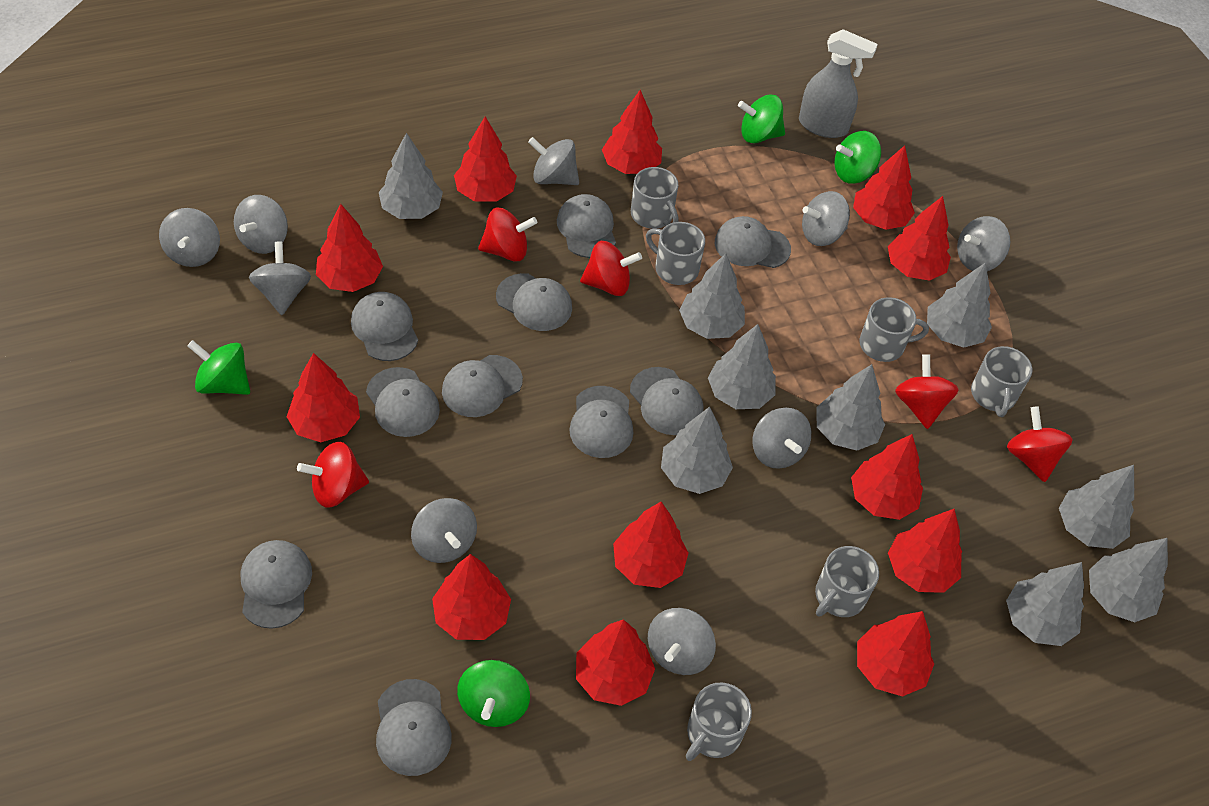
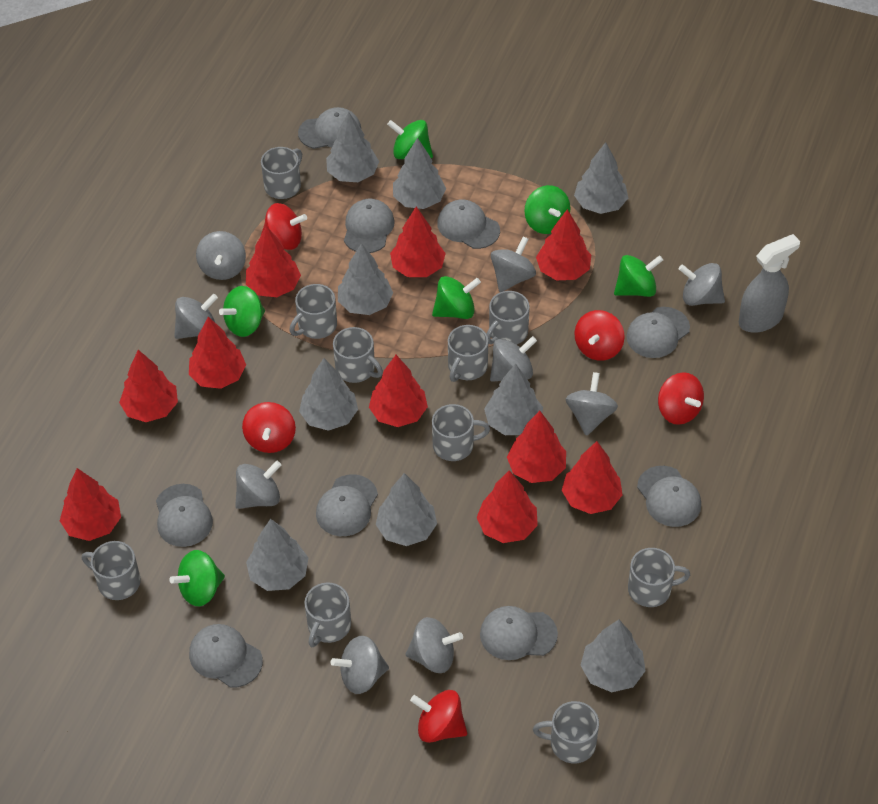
green spinning top: 4 -> 6
grey cap: 10 -> 9
grey mug: 6 -> 10
red tree: 12 -> 10

